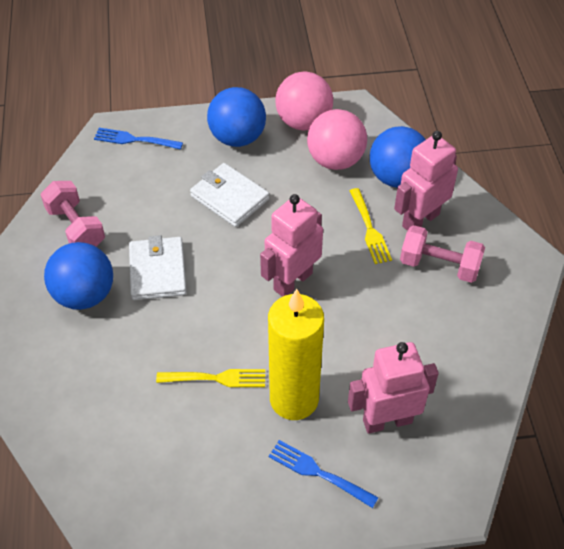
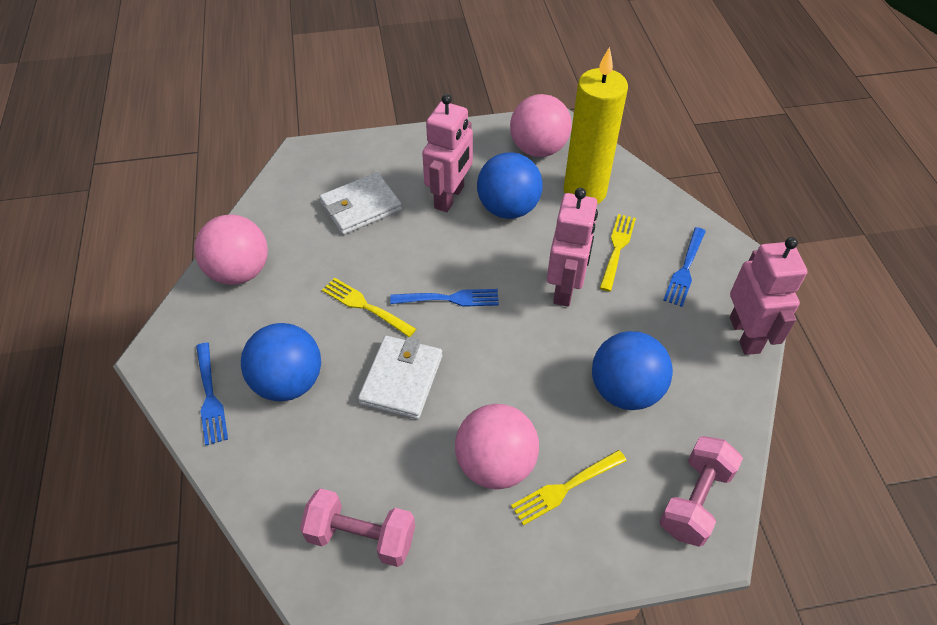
blue fork: 2 -> 3
pink ball: 2 -> 3
yellow fork: 2 -> 3

